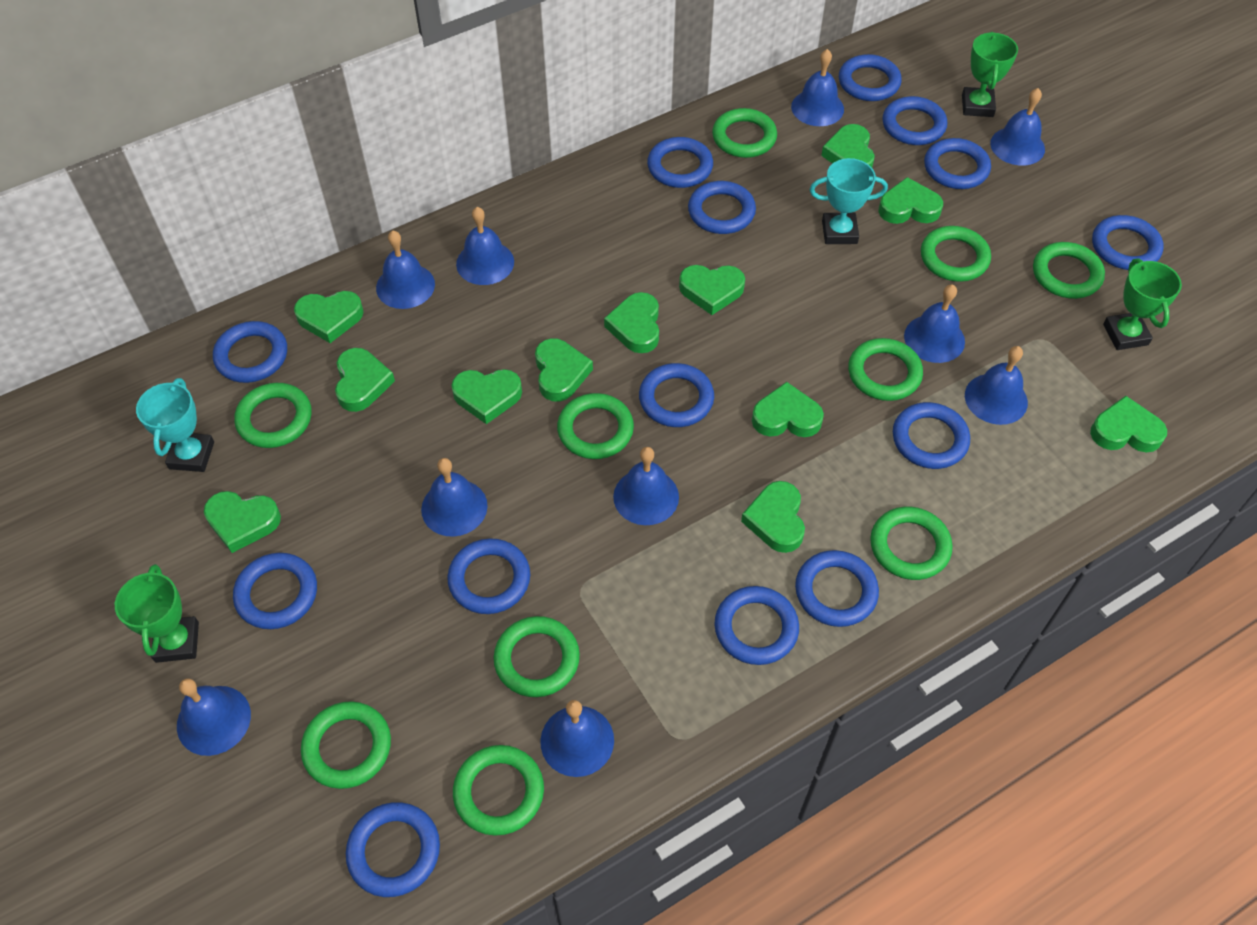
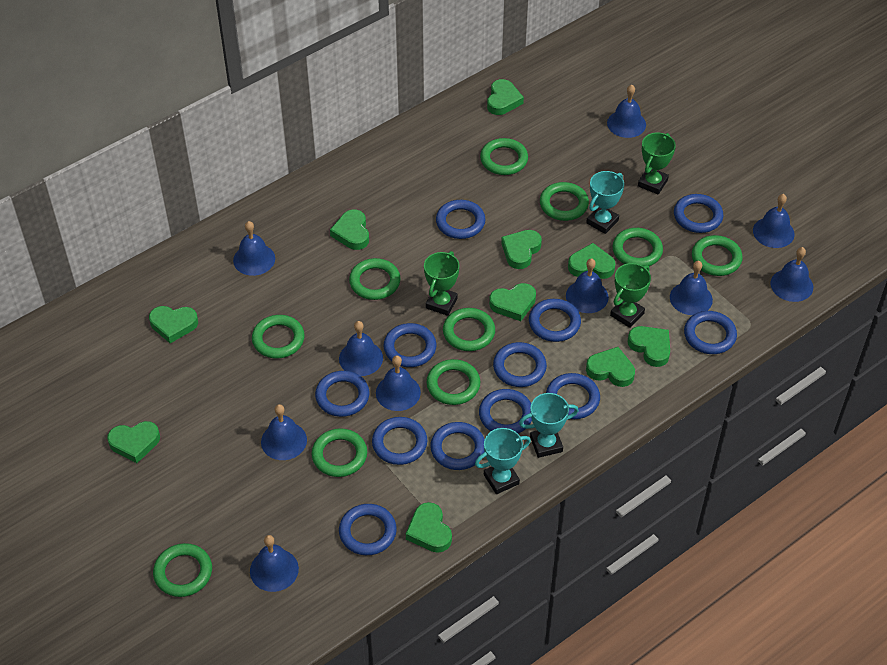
blue ring: 14 -> 12
green heart: 12 -> 10
turquoise trophy: 2 -> 3

